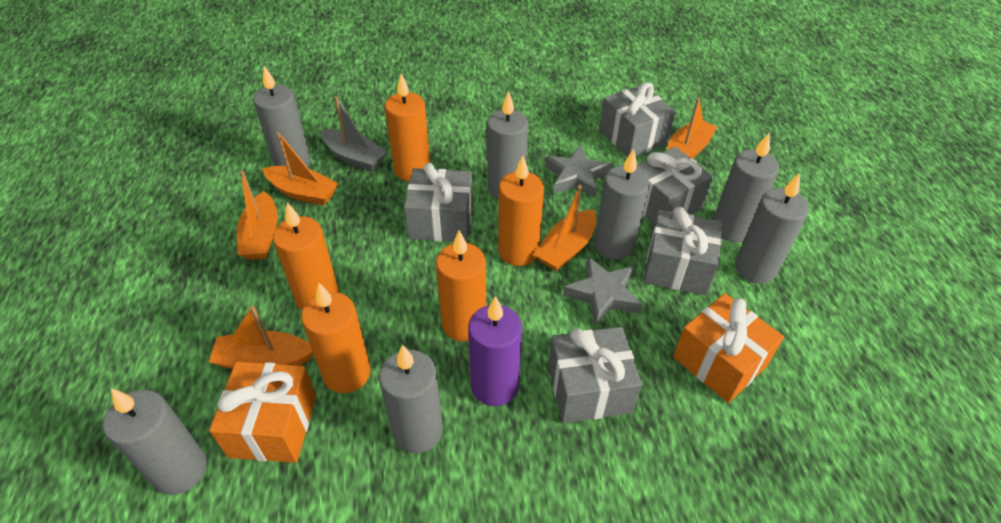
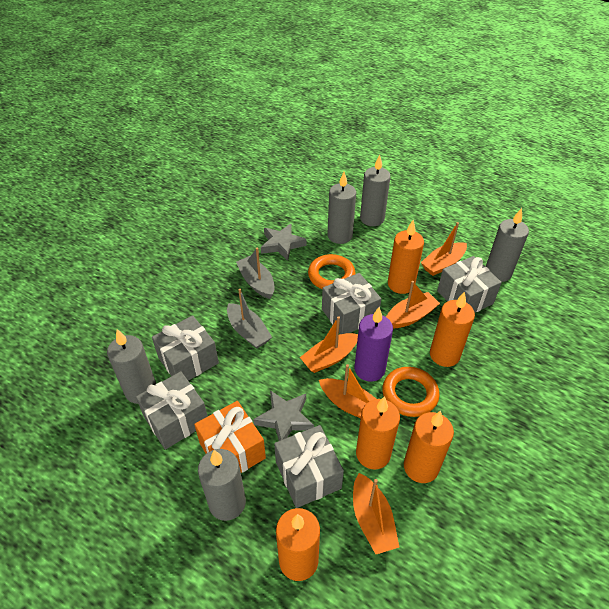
grey boat: 1 -> 2
grey candle: 7 -> 5
orange gift: 2 -> 1
orange ring: 0 -> 2

